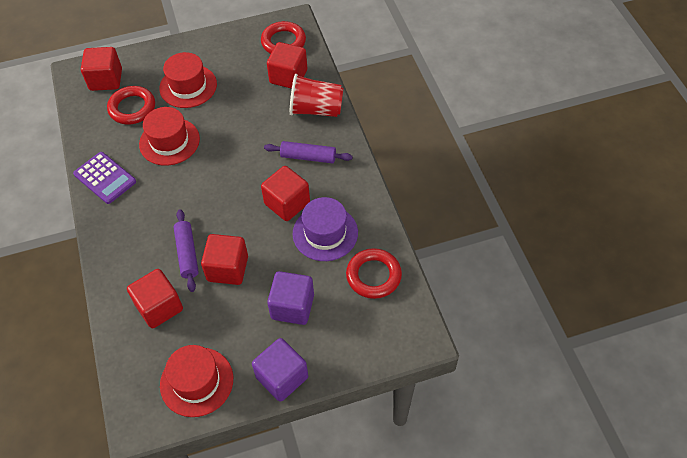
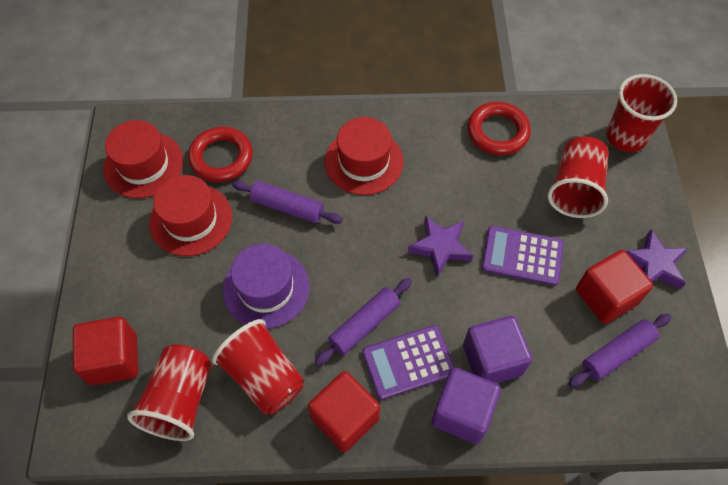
purple calculator: 1 -> 2
purple rolling pin: 2 -> 3
purple star: 0 -> 2
red cube: 5 -> 3
red cup: 1 -> 4
red ring: 3 -> 2

